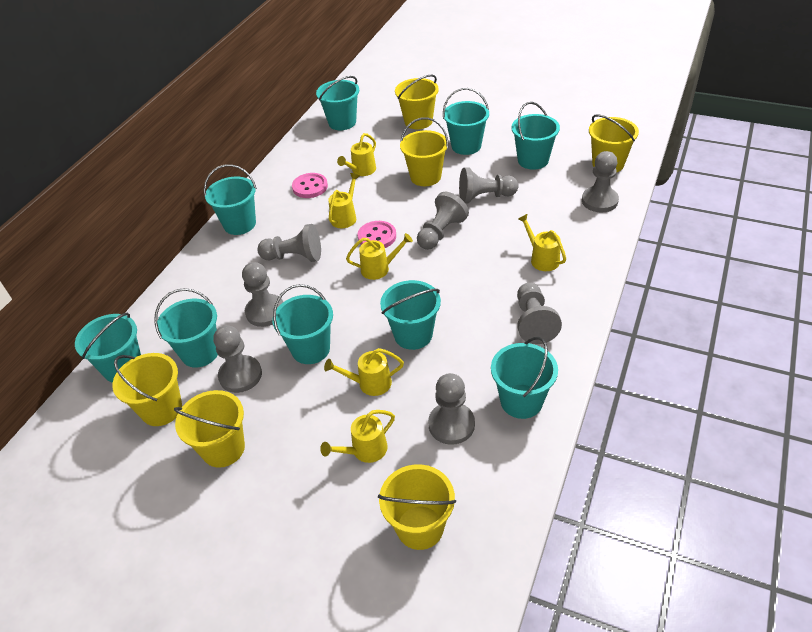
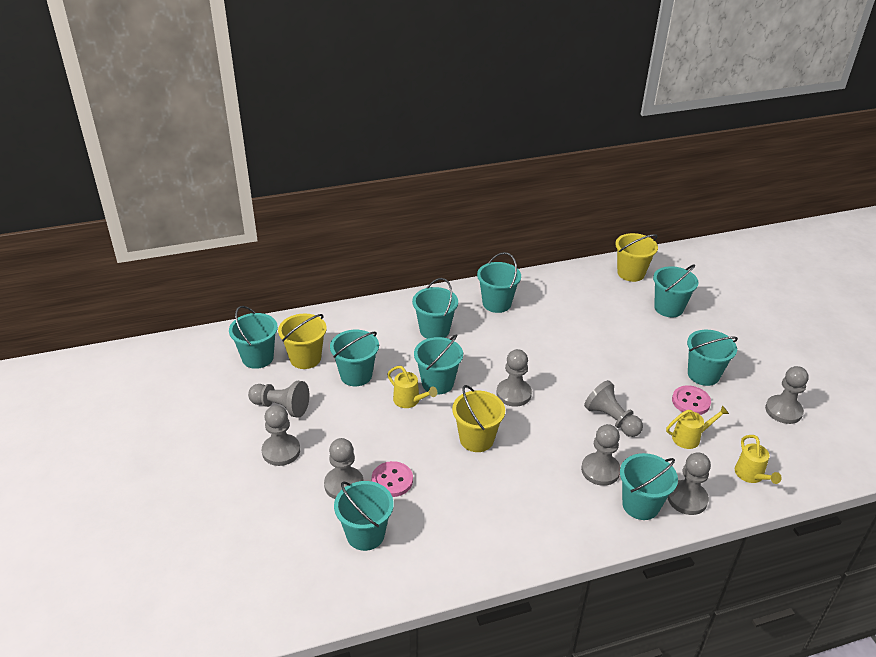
yellow bucket: 6 -> 3
yellow watering can: 6 -> 3

